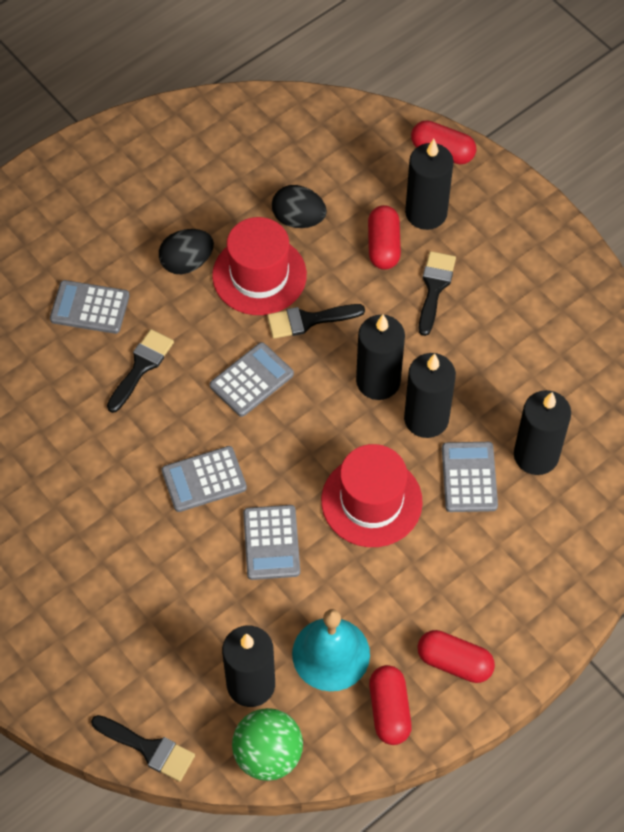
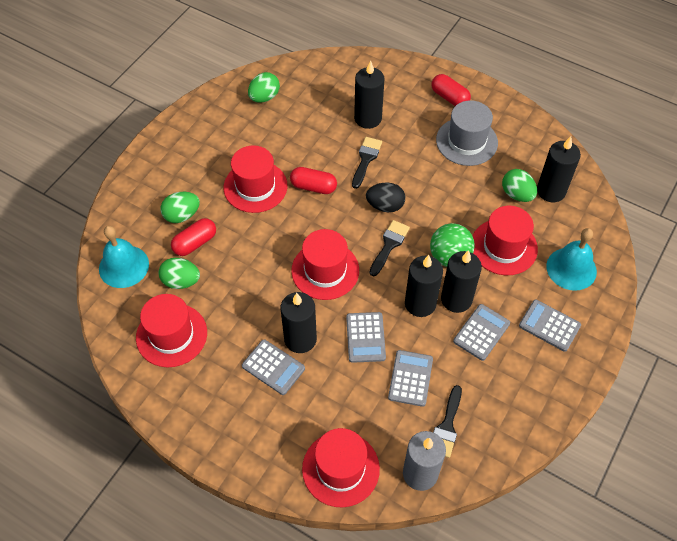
black brush: 4 -> 3
black egg: 2 -> 1
green egg: 0 -> 4
grey candle: 0 -> 1
grey hat: 0 -> 1
red capsule: 4 -> 3
red hat: 2 -> 5
turquoise bell: 1 -> 2

